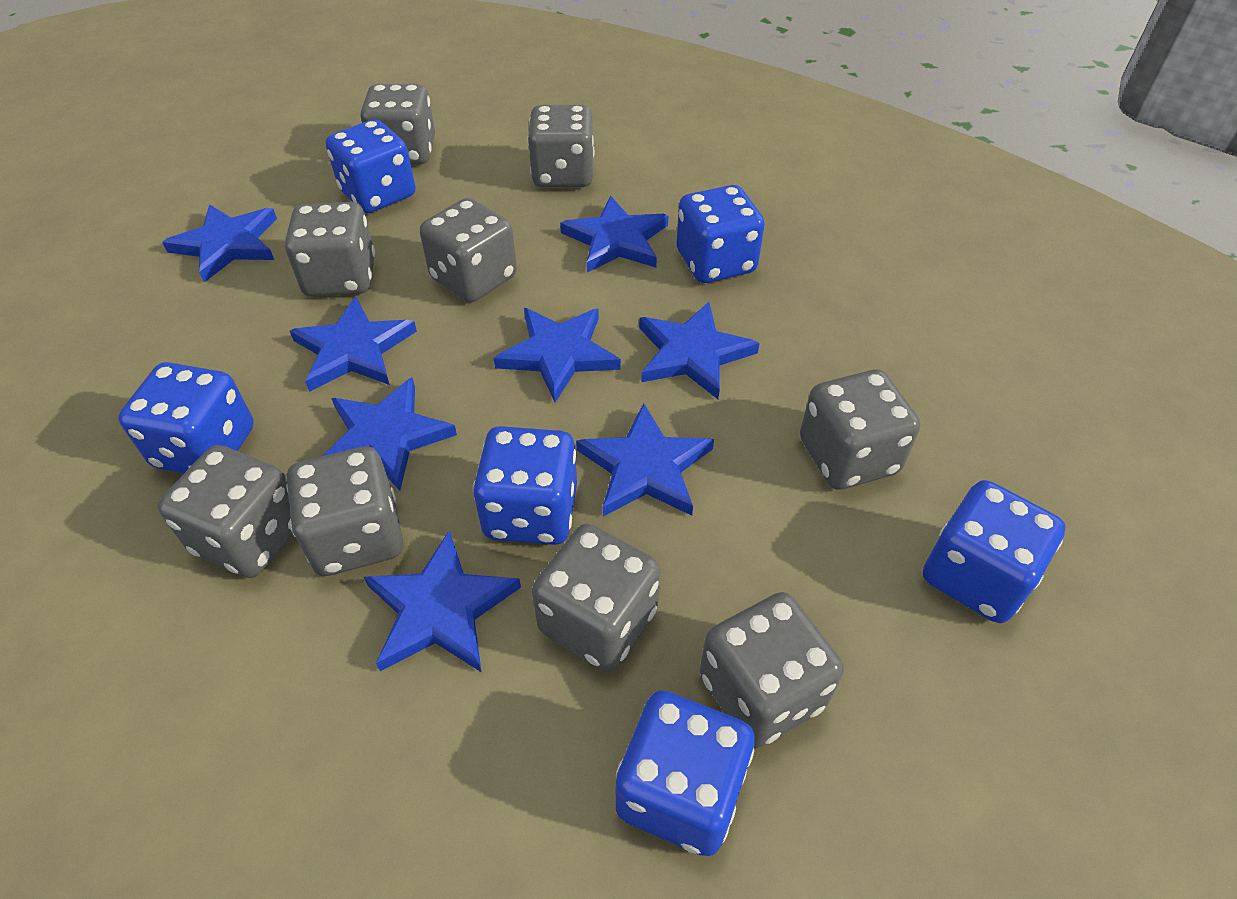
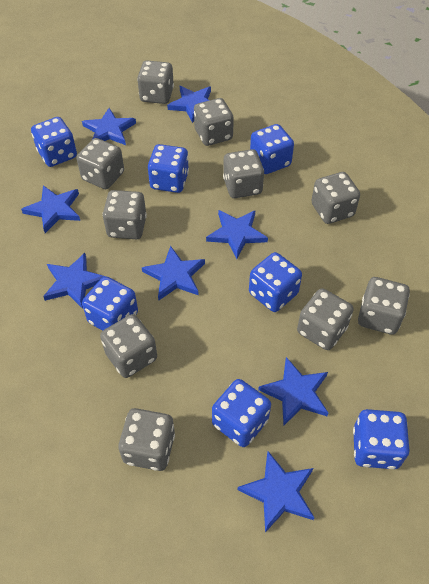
blue dice: 6 -> 7
grey dice: 9 -> 10

